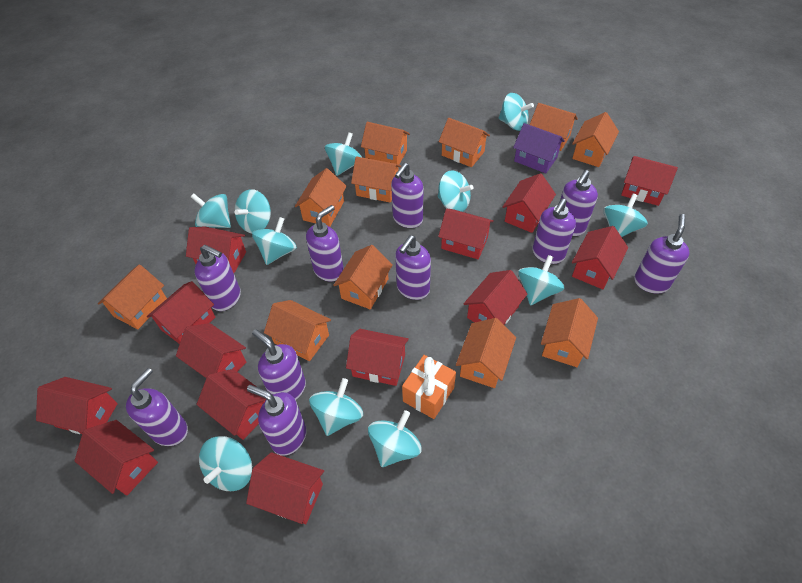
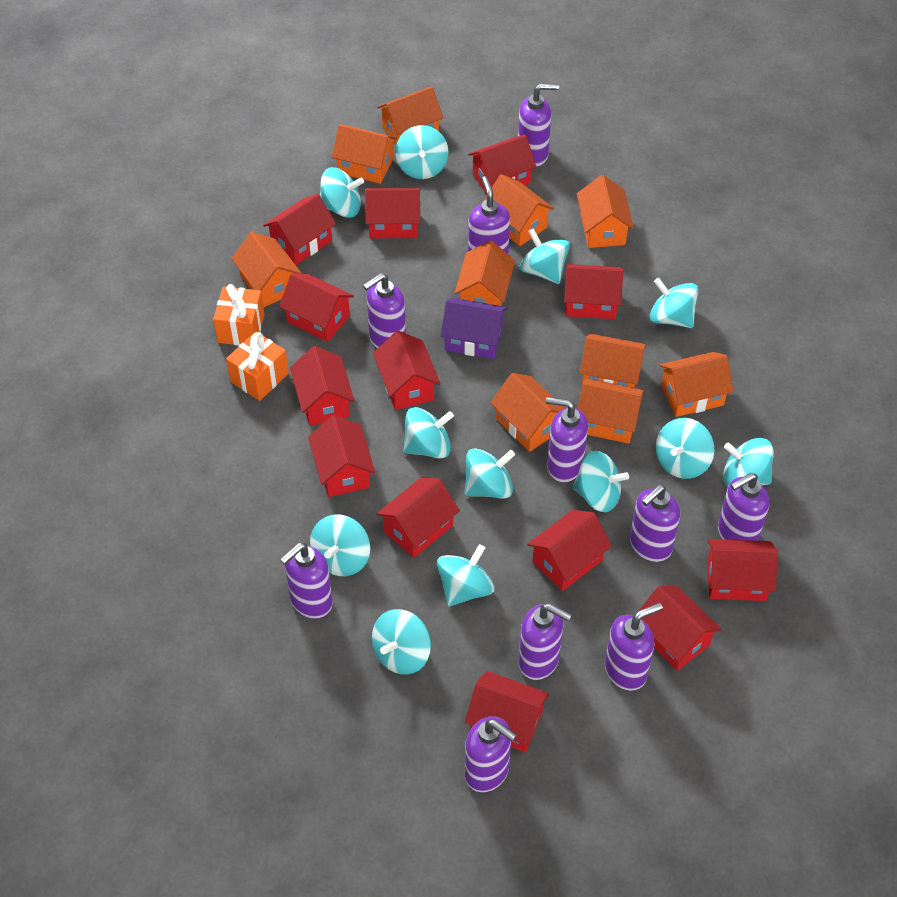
orange gift: 1 -> 2
orange house: 11 -> 10
turquoise spinning top: 11 -> 12

